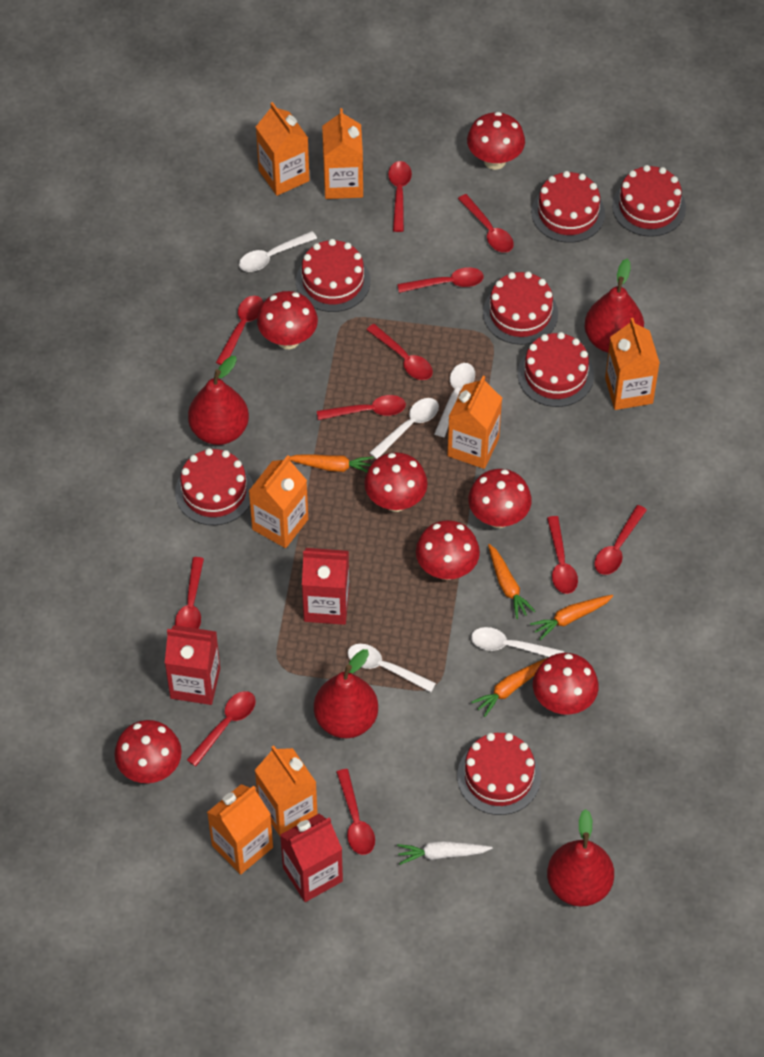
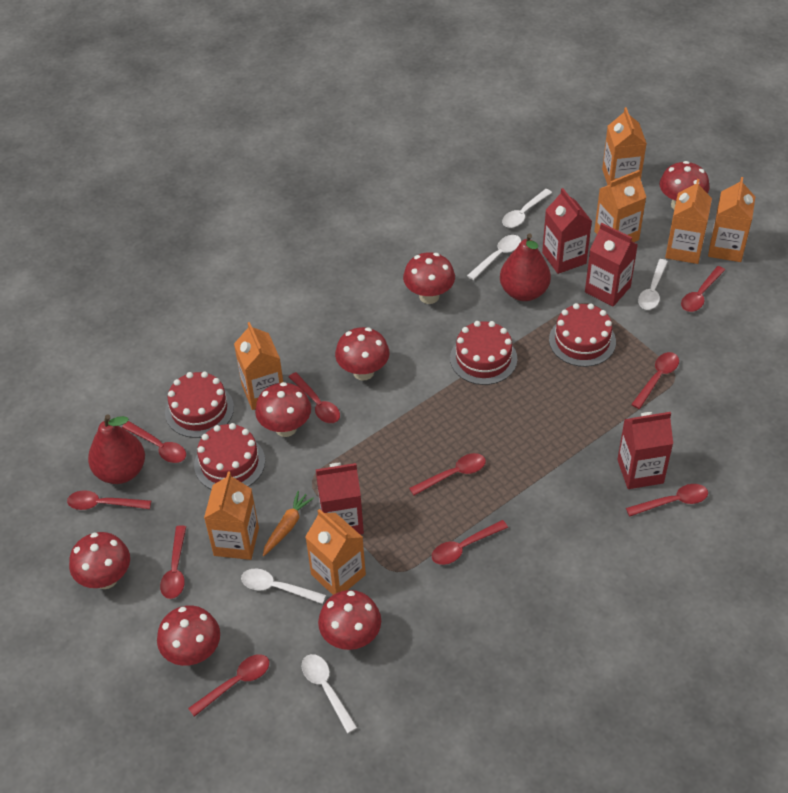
orange carrot: 4 -> 1
red cake: 7 -> 4
red carton: 3 -> 4
red pear: 4 -> 2
red spoon: 11 -> 10
white carrot: 1 -> 0

